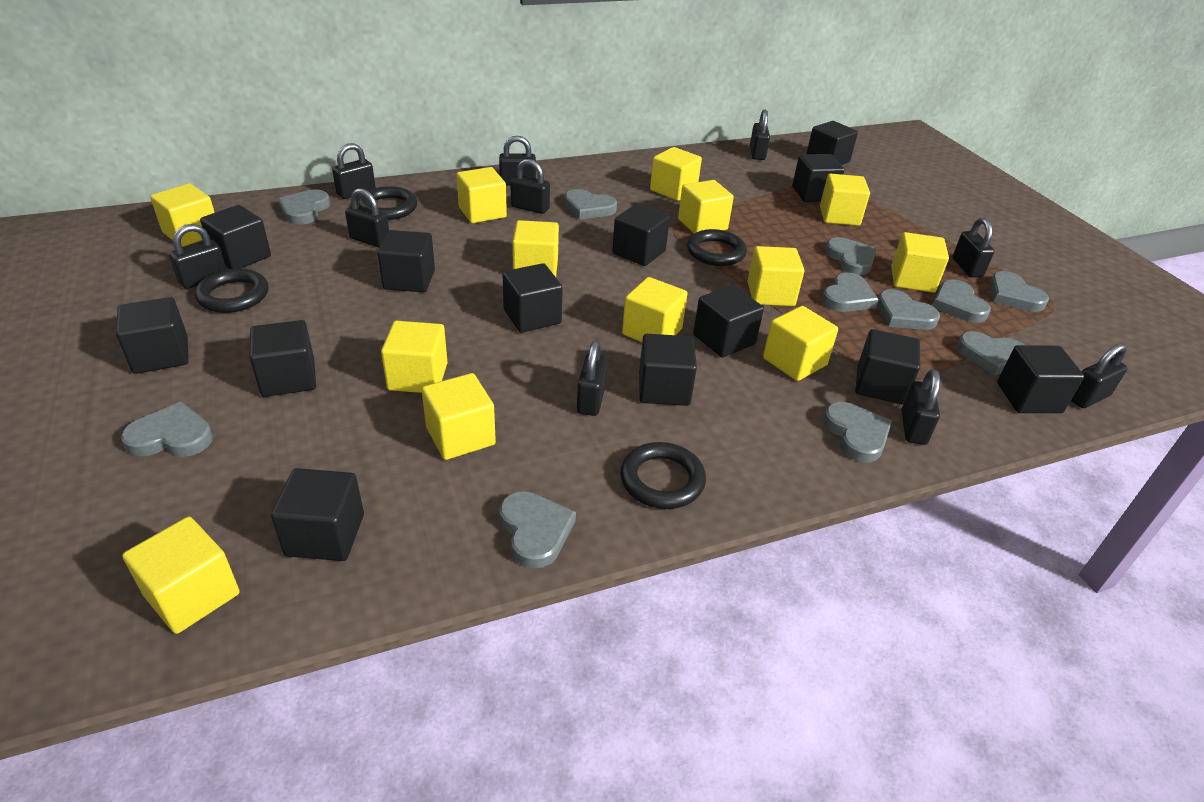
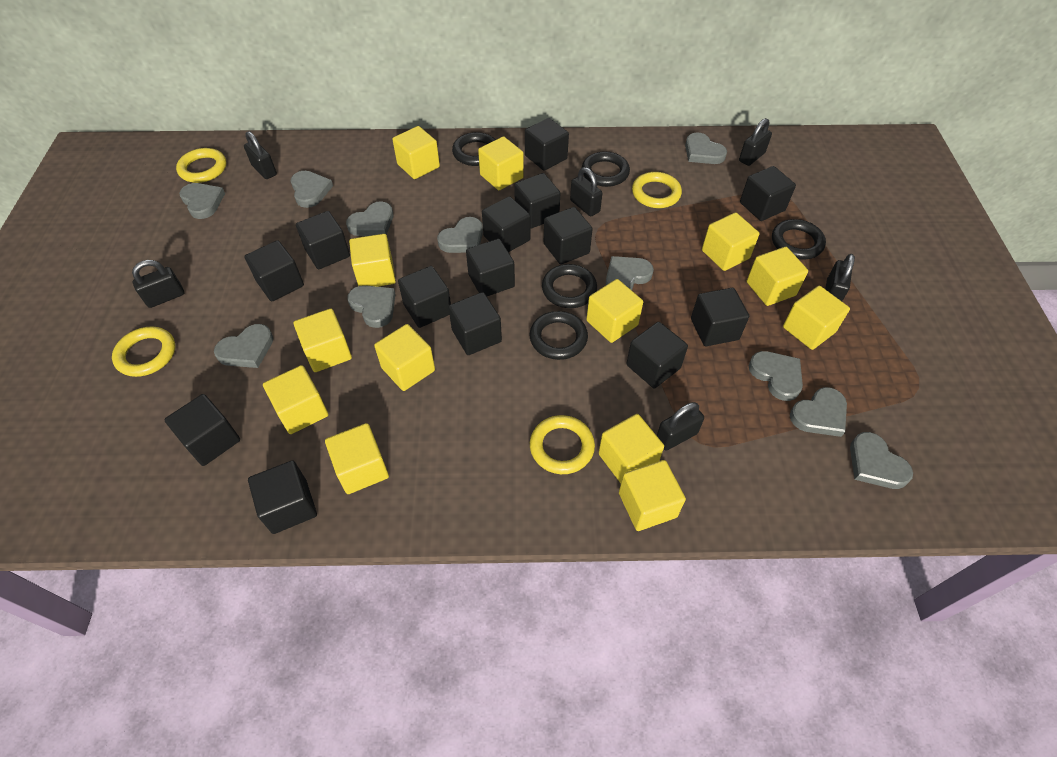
black cube: 13 -> 14
black padlock: 10 -> 6
black ring: 4 -> 5
yellow ring: 0 -> 4

